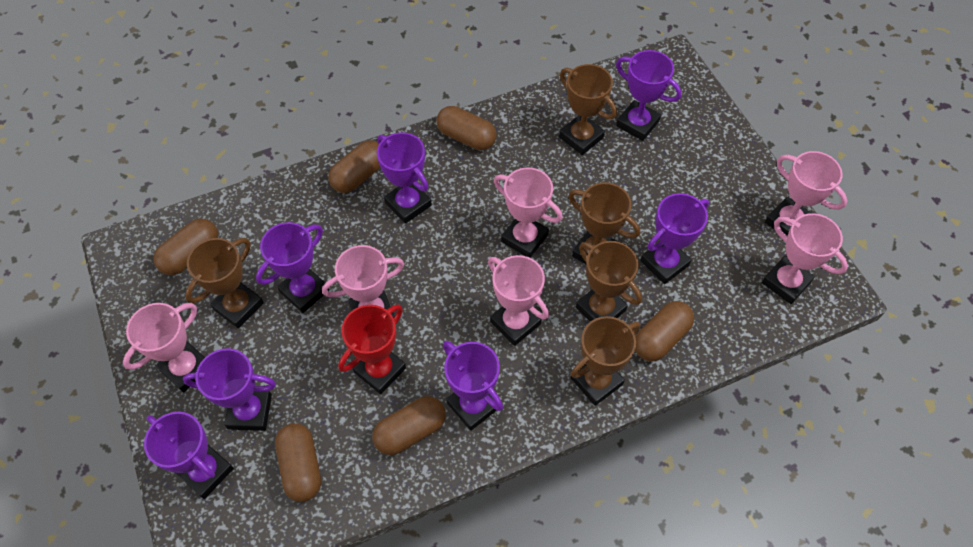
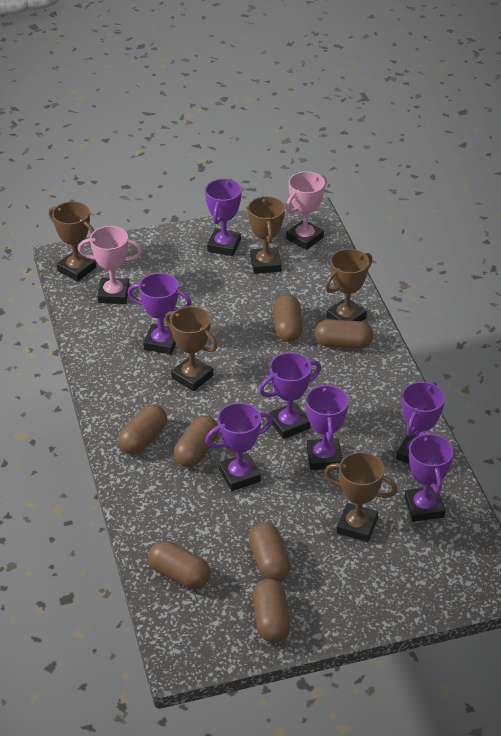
brown capsule: 6 -> 7
pink trophy: 6 -> 2
red trophy: 1 -> 0

